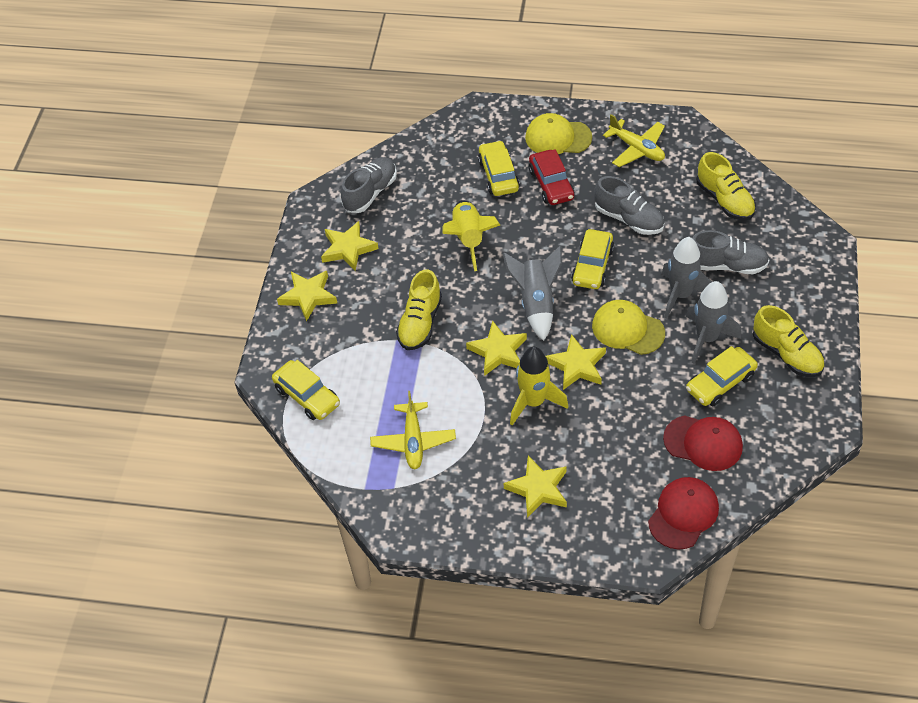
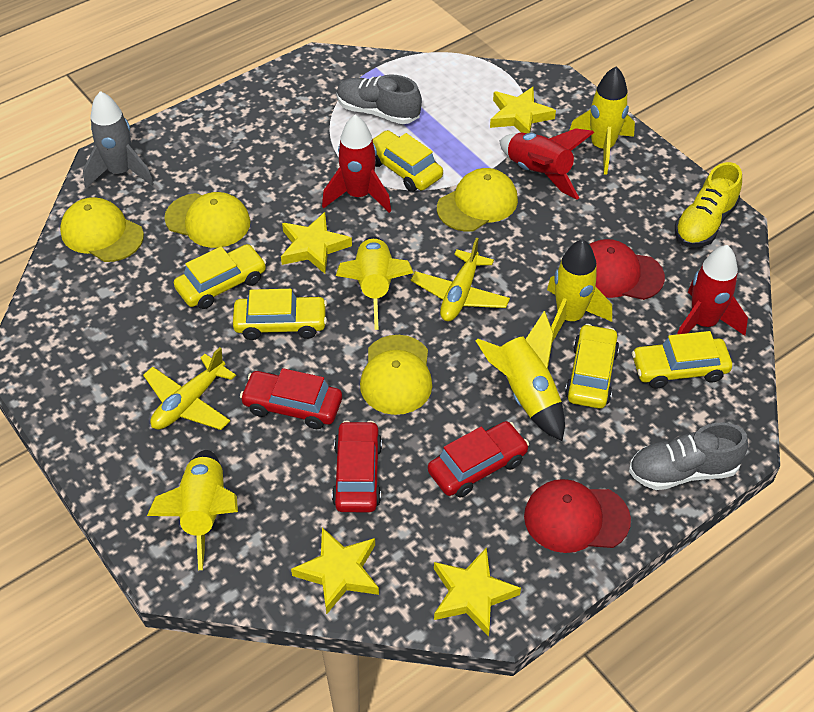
grey rocket: 3 -> 1
grey shoe: 3 -> 2
red car: 1 -> 3
red rocket: 0 -> 3
yellow cap: 2 -> 4
yellow car: 4 -> 5
yellow rocket: 2 -> 5
yellow shoe: 3 -> 1
yellow star: 5 -> 4

